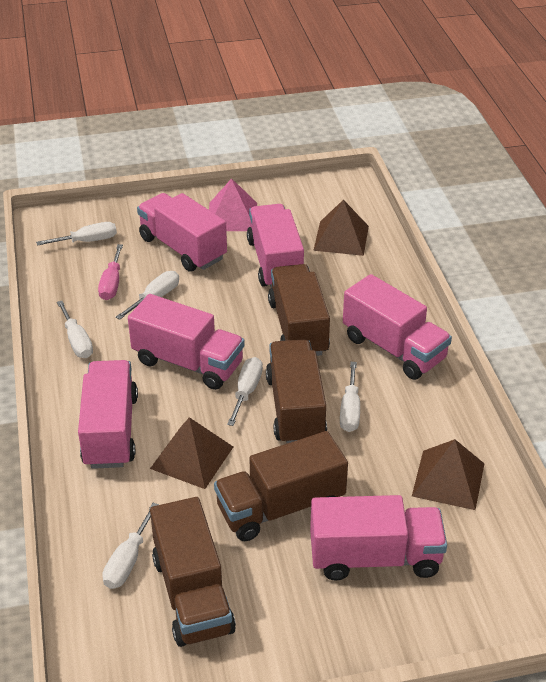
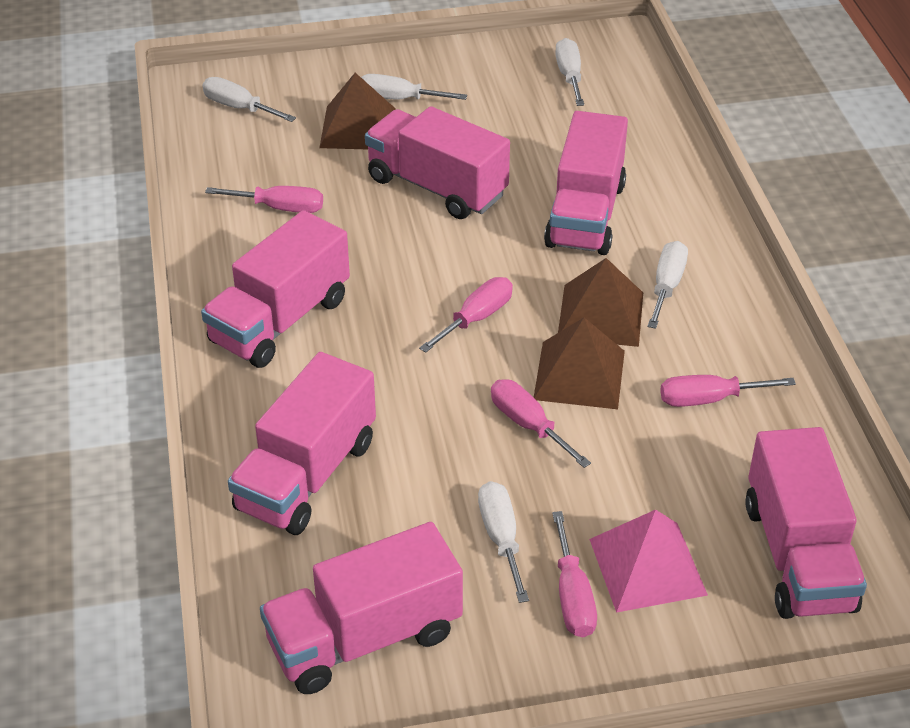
brown truck: 4 -> 0
pink screwdriver: 1 -> 5
white screwdriver: 6 -> 5

